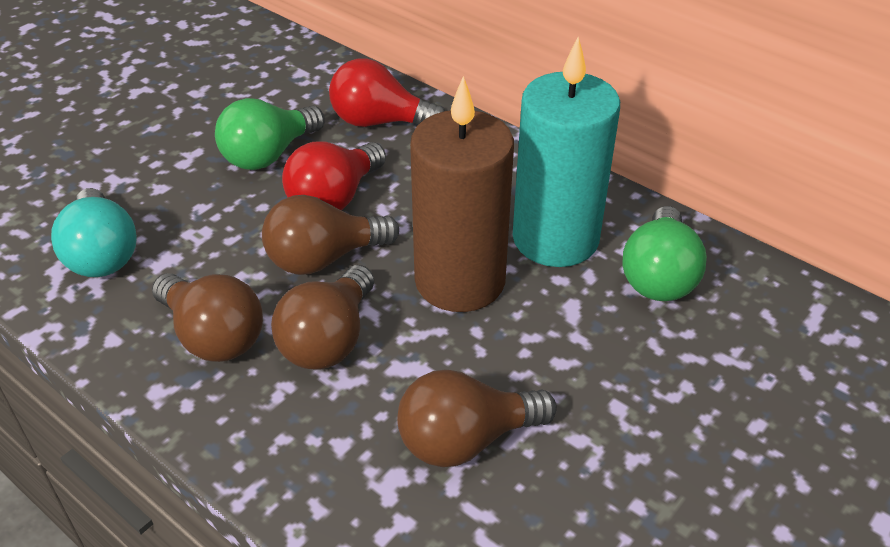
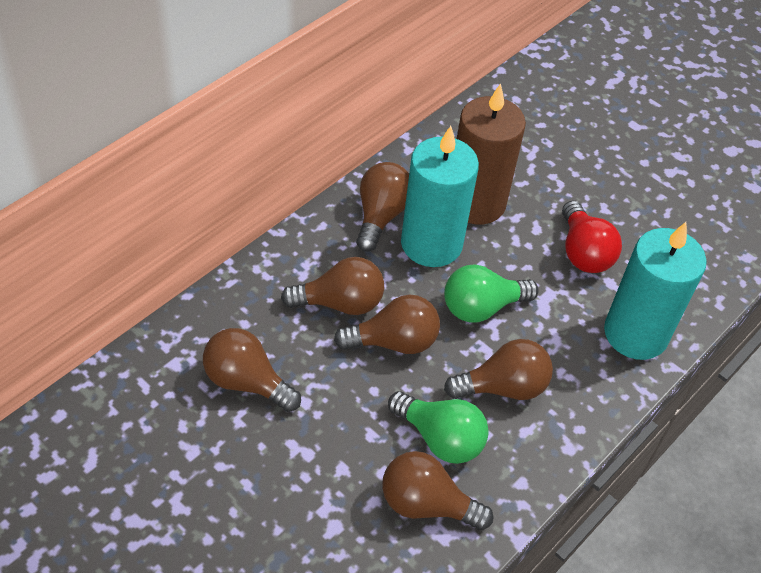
brown light bulb: 4 -> 6
red light bulb: 2 -> 1
turquoise candle: 1 -> 2
turquoise light bulb: 1 -> 0

